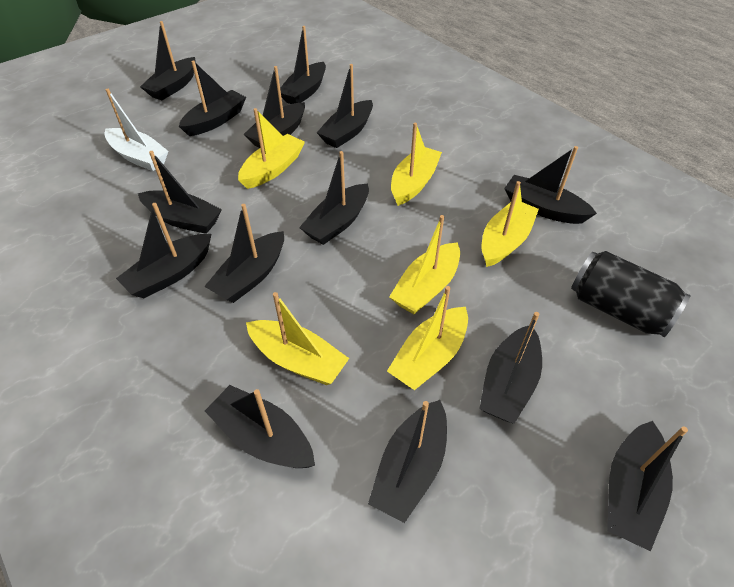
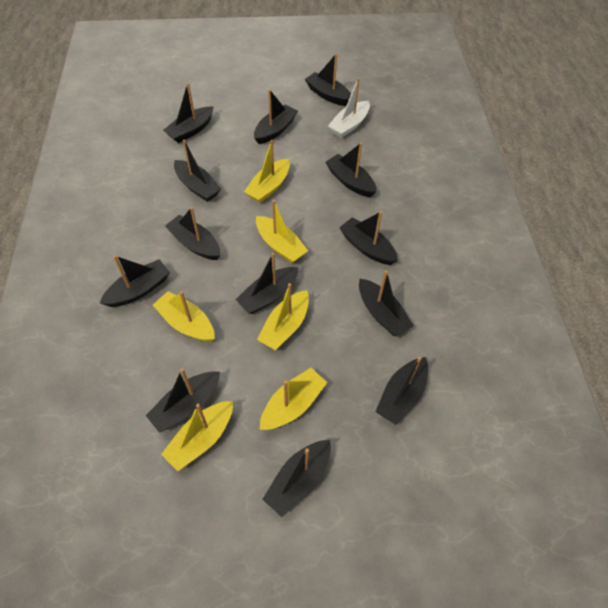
black boat: 14 -> 13
black can: 1 -> 0

